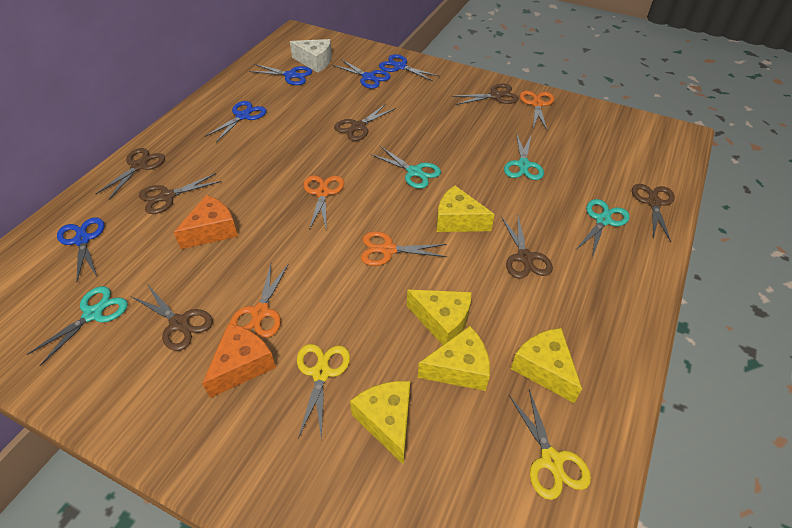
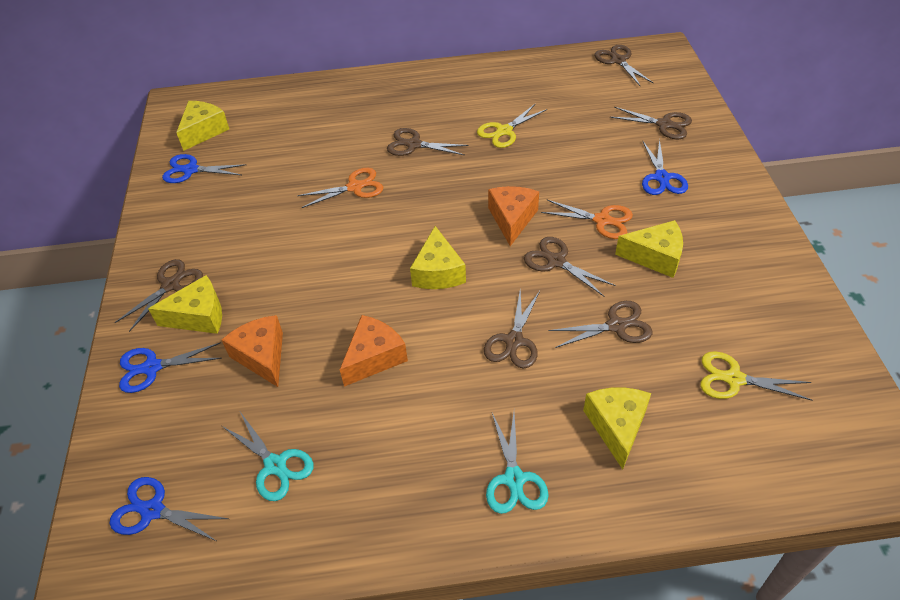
blue scissors: 5 -> 4
orange cheese: 2 -> 3
orange scissors: 4 -> 2
turquoise scissors: 4 -> 2
white cheese: 1 -> 0

